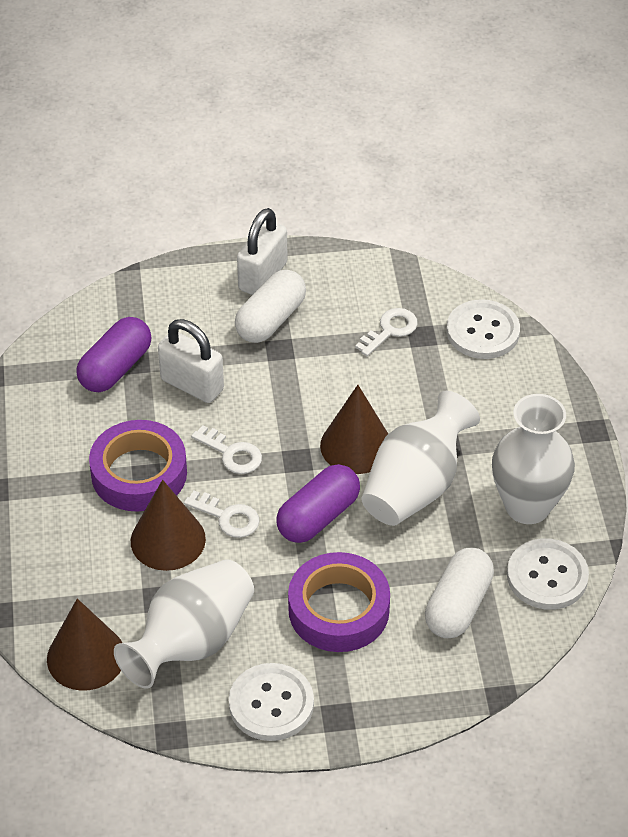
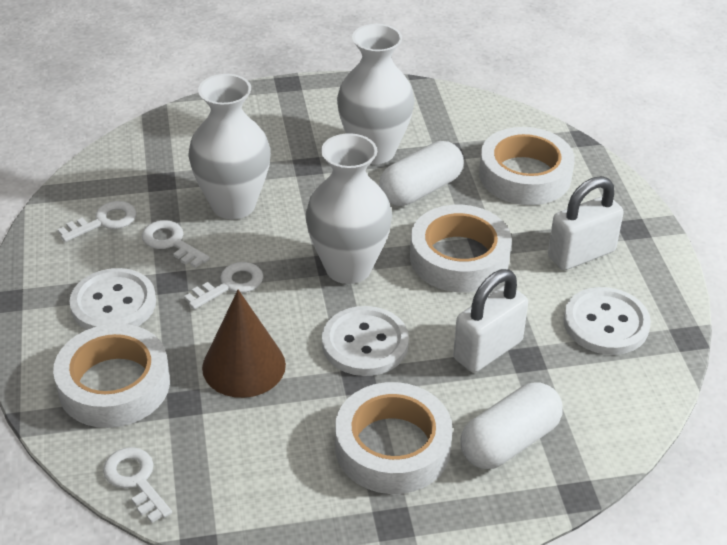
brown cone: 3 -> 1
purple capsule: 2 -> 0
purple tape: 2 -> 0
white key: 3 -> 4
white tape: 0 -> 4

